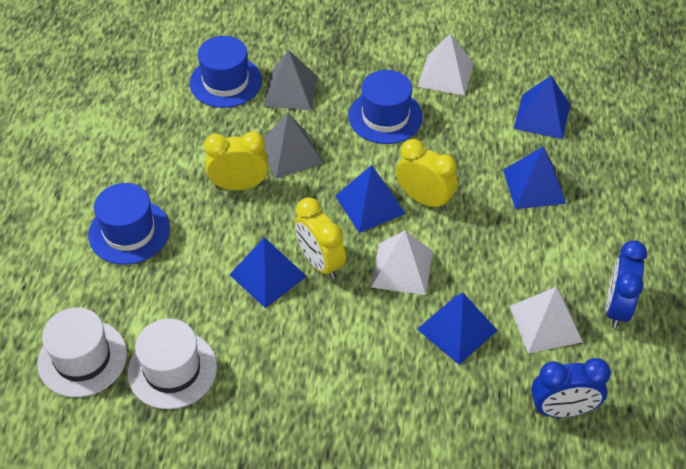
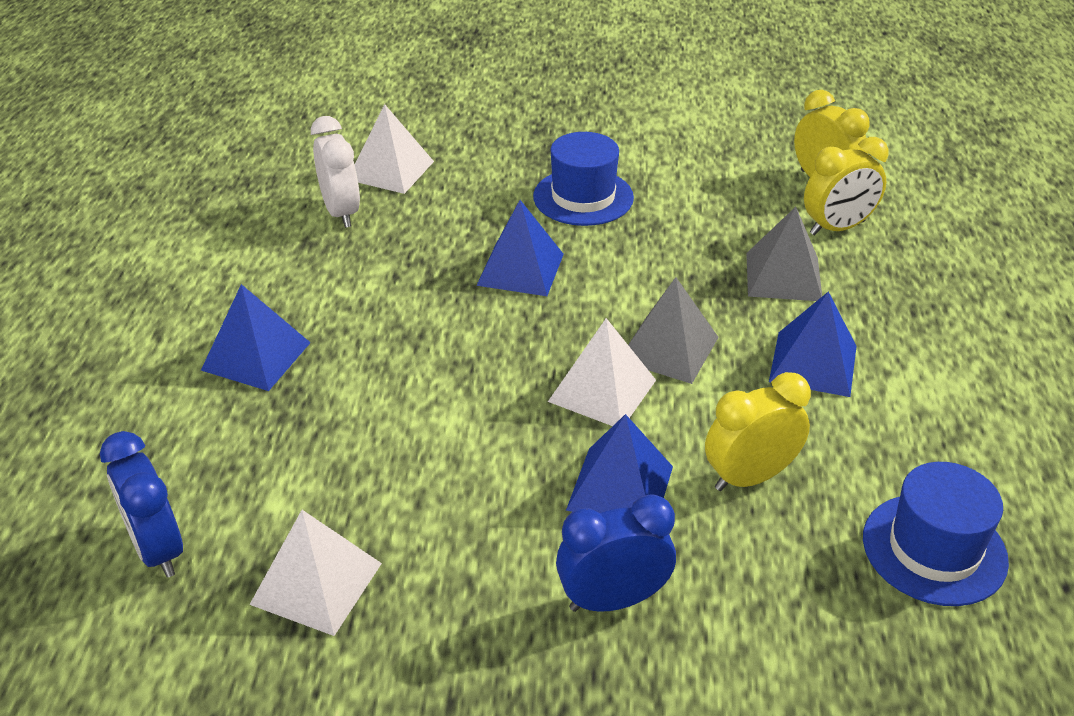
blue hat: 3 -> 2
blue pyramid: 5 -> 4
white clock: 0 -> 1
white hat: 2 -> 0

